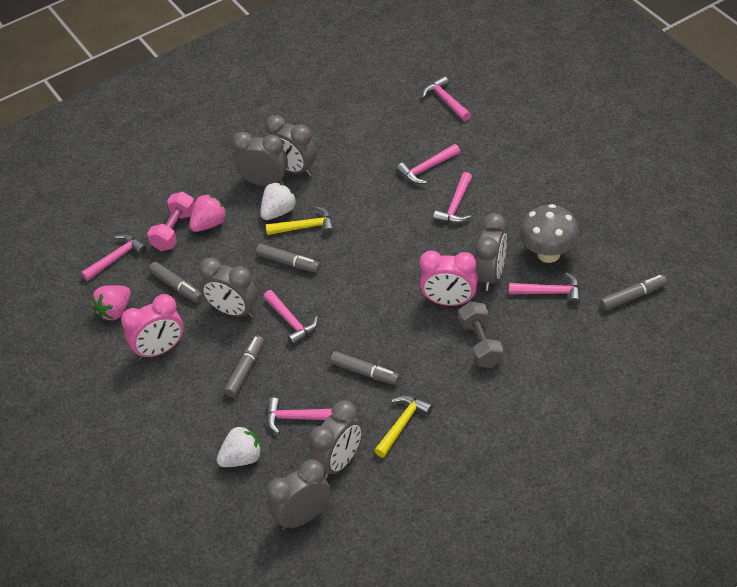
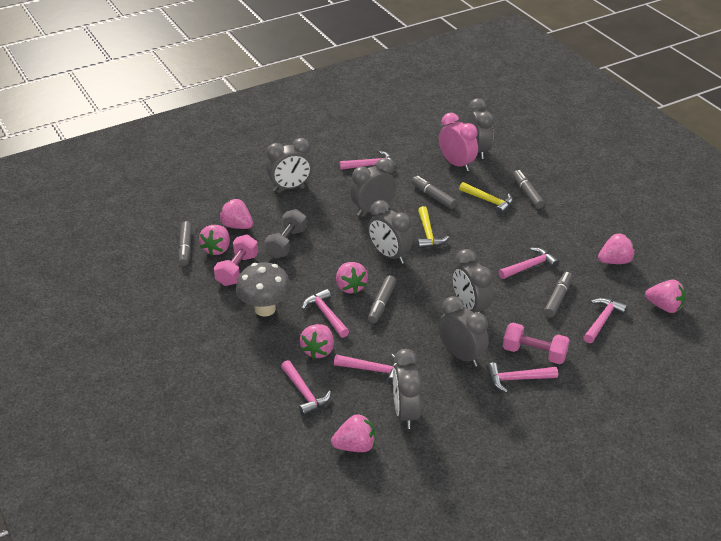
grey clock: 6 -> 7
pink clock: 2 -> 1
pink dumbbell: 1 -> 2
pink strawberry: 2 -> 7
white strawberry: 2 -> 0

